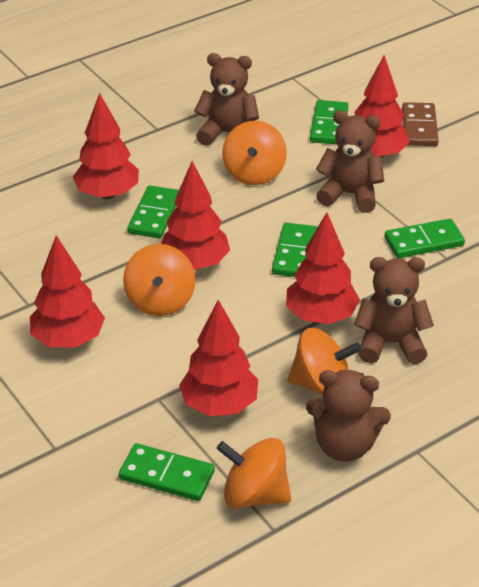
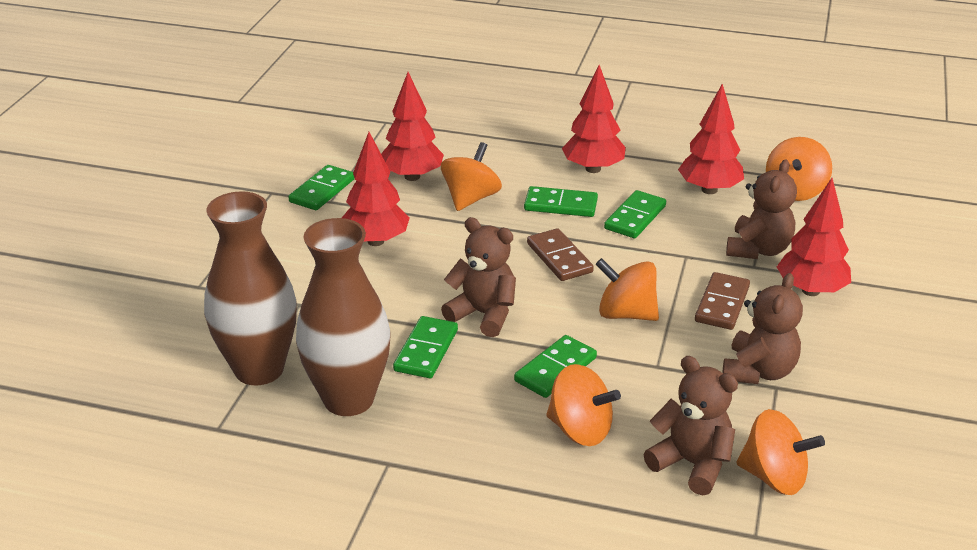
brown domino: 1 -> 2
brown vase: 0 -> 2
orange spinning top: 4 -> 5
red tree: 6 -> 5

